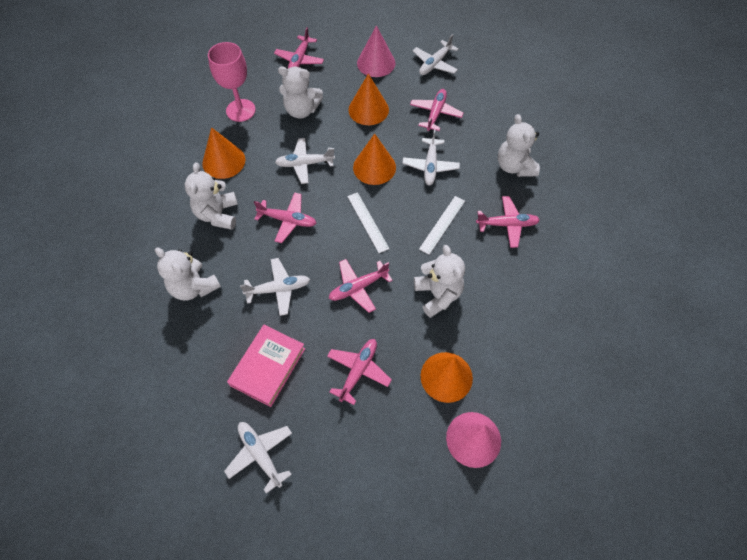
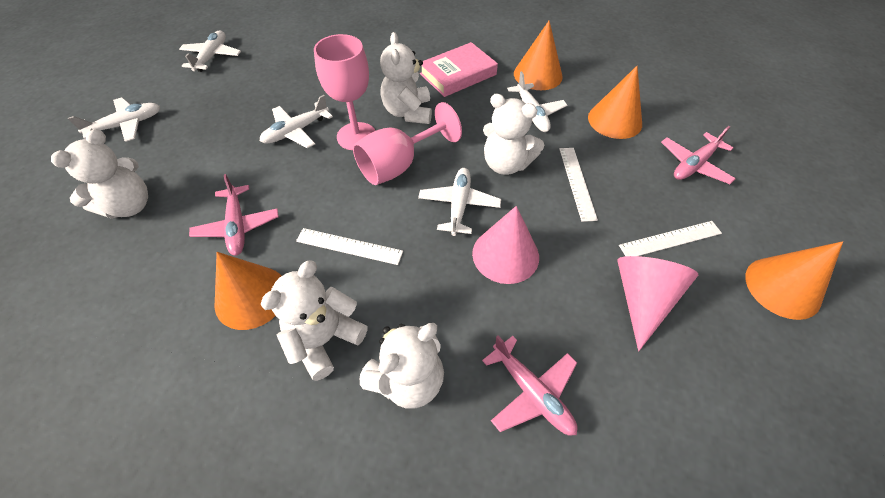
pink goblet: 1 -> 2
pink plane: 6 -> 3
white ruler: 2 -> 3

